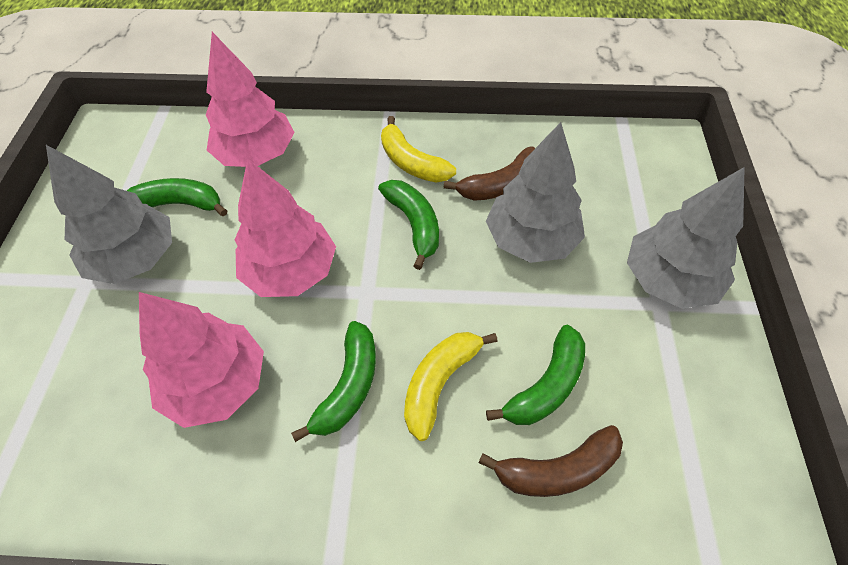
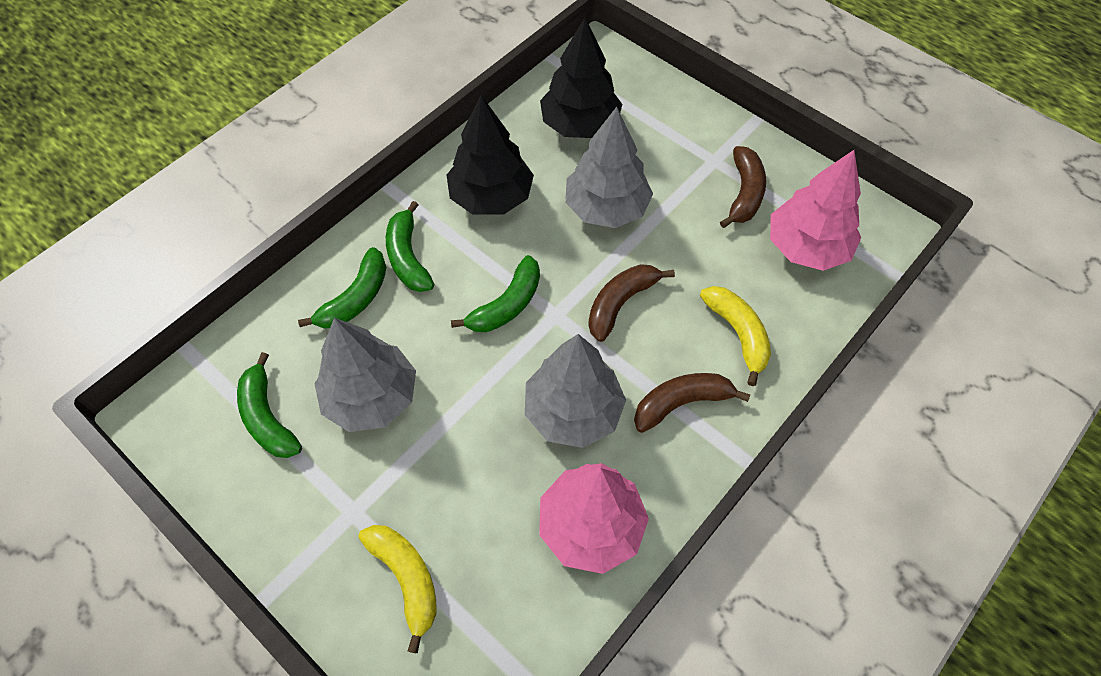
black tree: 0 -> 2
brown banana: 2 -> 3
pink tree: 3 -> 2

